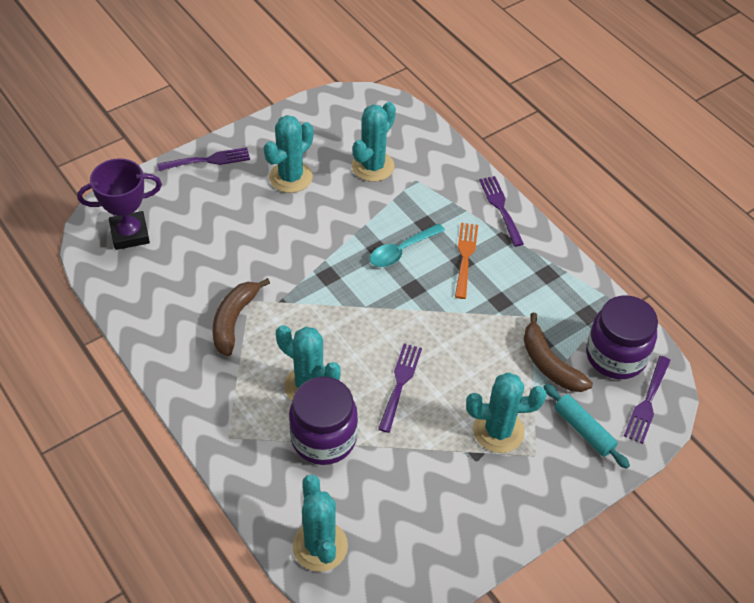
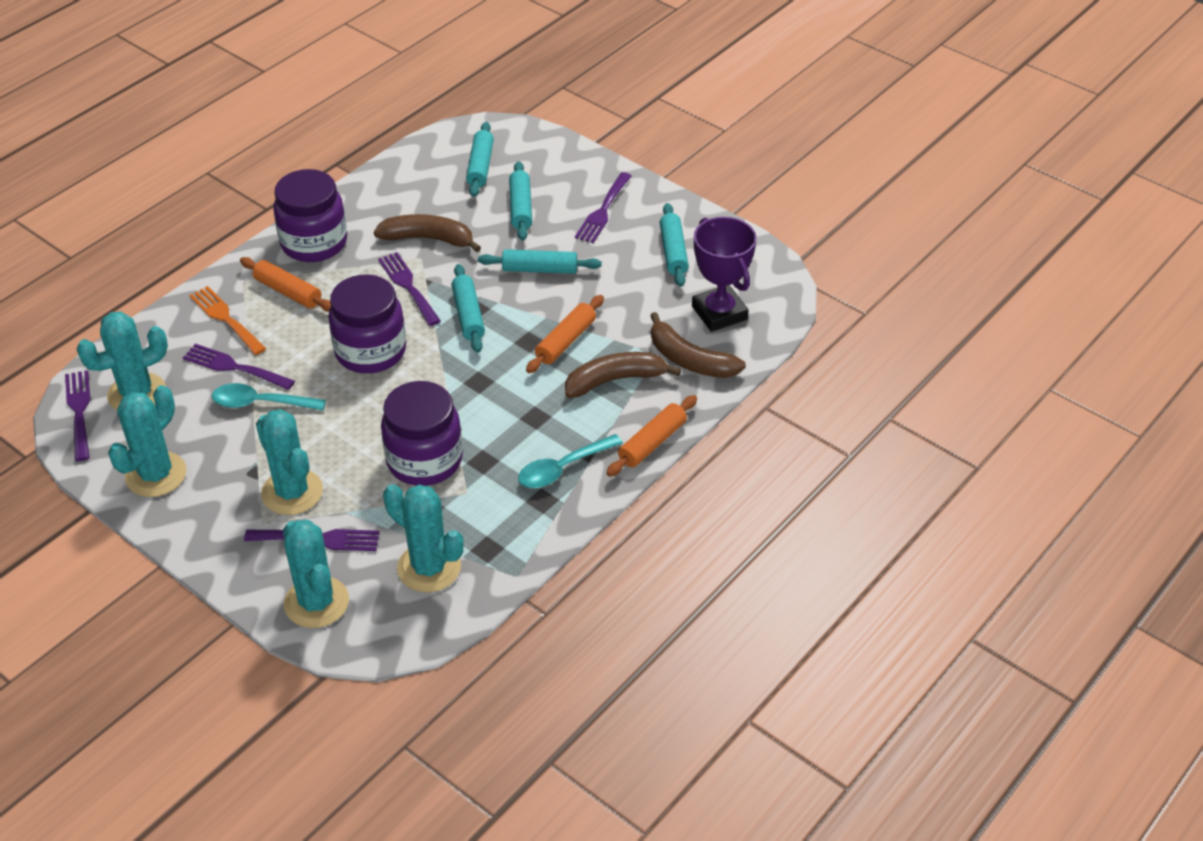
brown banana: 2 -> 3
orange rolling pin: 0 -> 3
purple fork: 4 -> 5
purple jar: 2 -> 3
turquoise rolling pin: 1 -> 5
turquoise spoon: 1 -> 2

